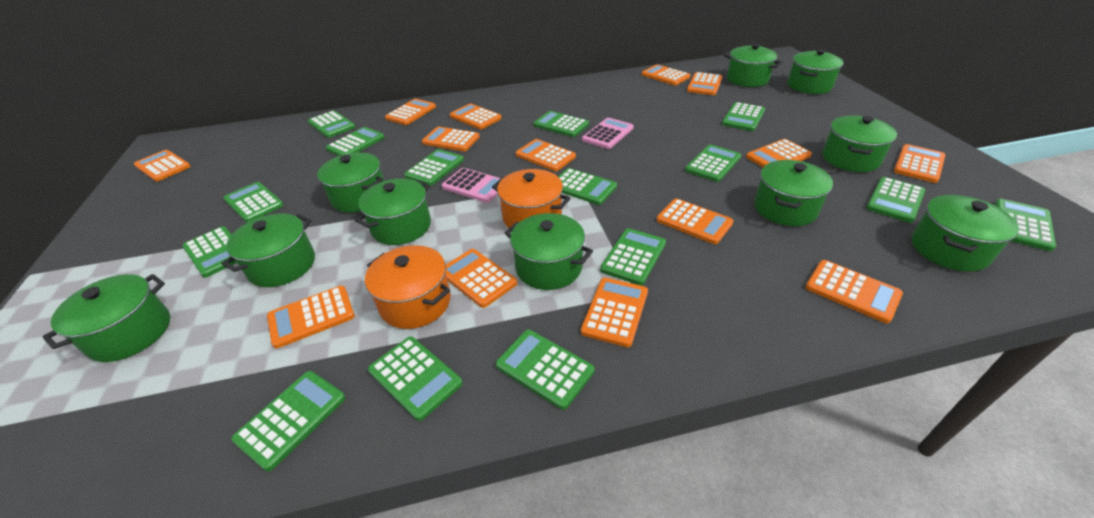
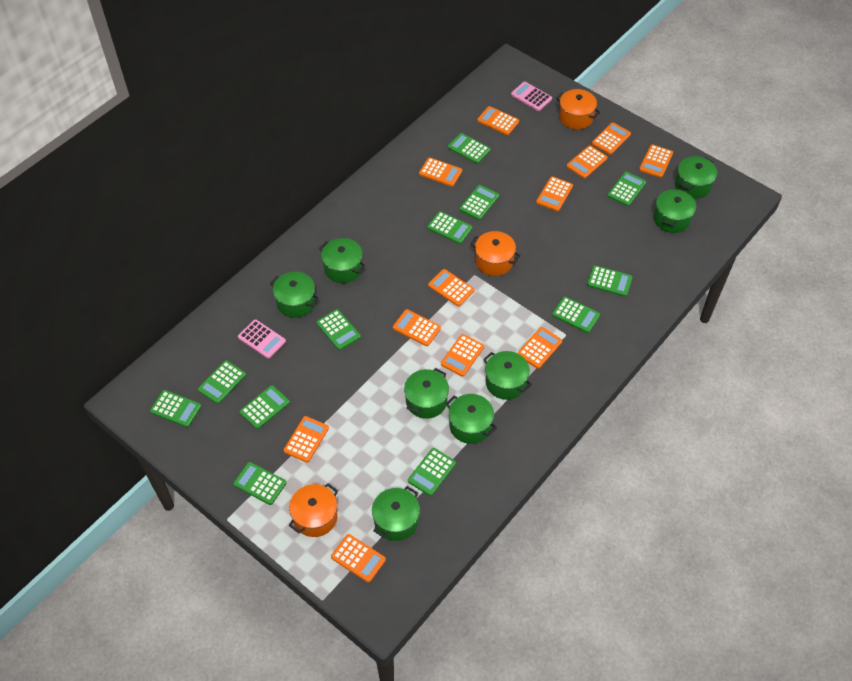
green calculator: 15 -> 12
green pot: 10 -> 8
orange calculator: 14 -> 12
orange pot: 2 -> 3

